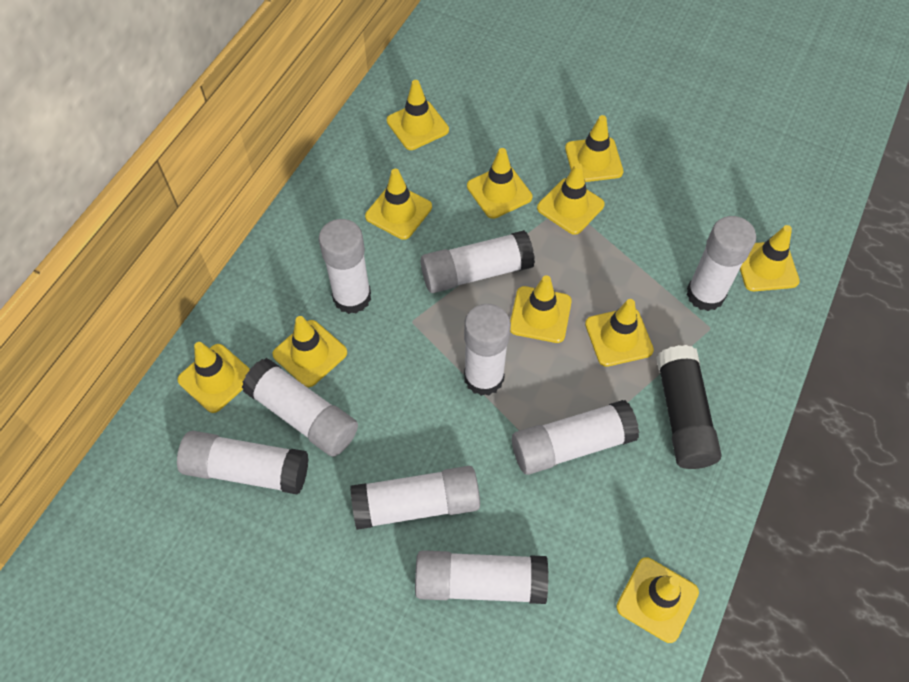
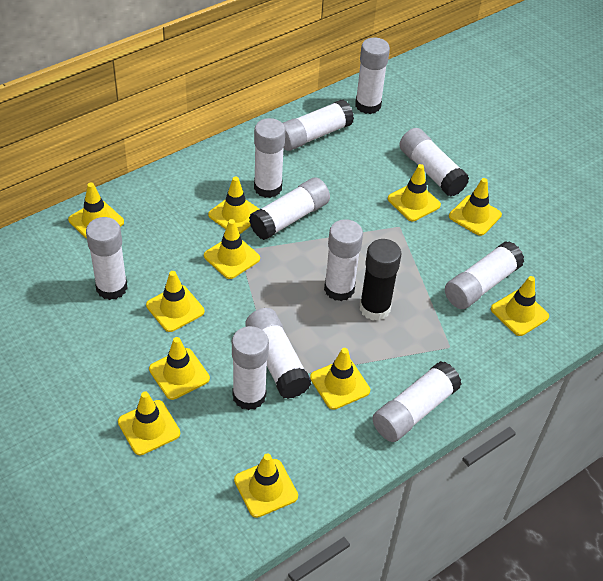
white glue stick: 9 -> 11

